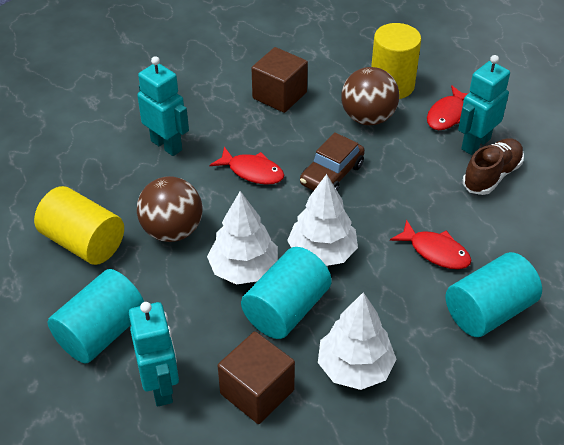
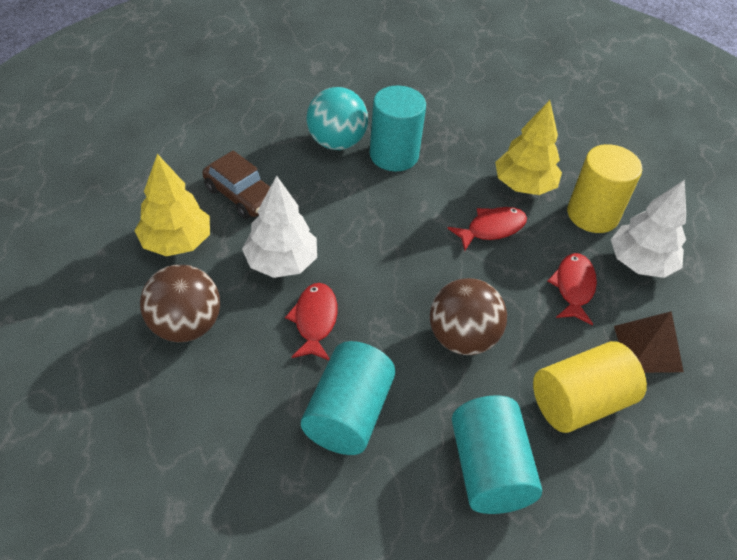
brown cube: 2 -> 0
brown pyramid: 0 -> 1
brown shoe: 1 -> 0
turquoise ball: 0 -> 1
turquoise robot: 3 -> 0
white tree: 3 -> 2
yellow tree: 0 -> 2

